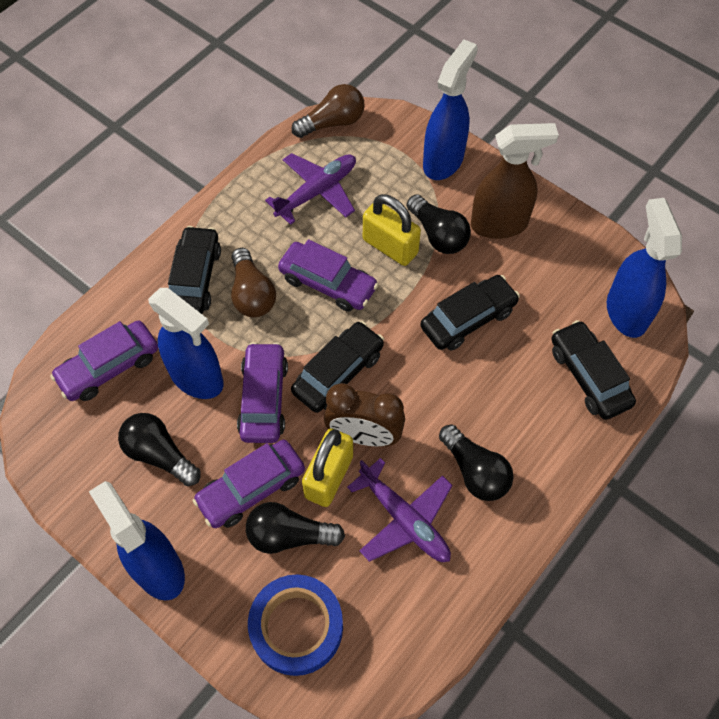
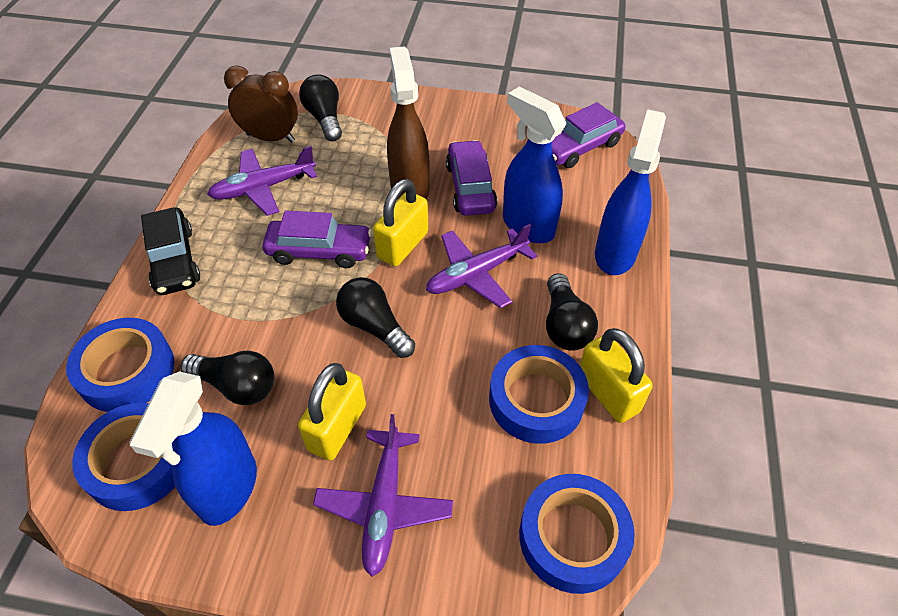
black car: 4 -> 1
blue spray bottle: 4 -> 3
blue tape: 1 -> 4
brown light bulb: 2 -> 0
purple car: 4 -> 3
purple plane: 2 -> 3
yellow padlock: 2 -> 3

